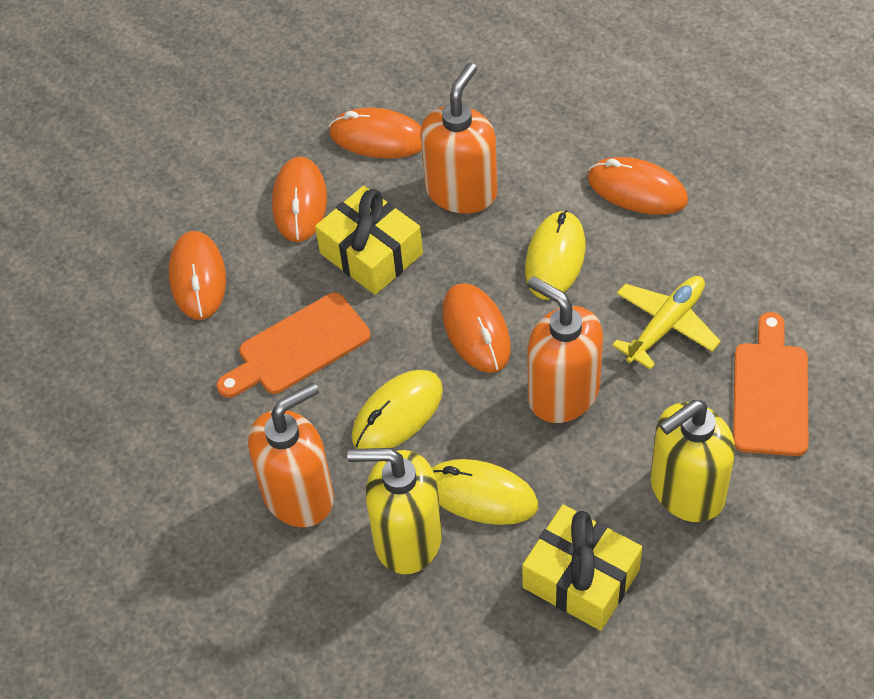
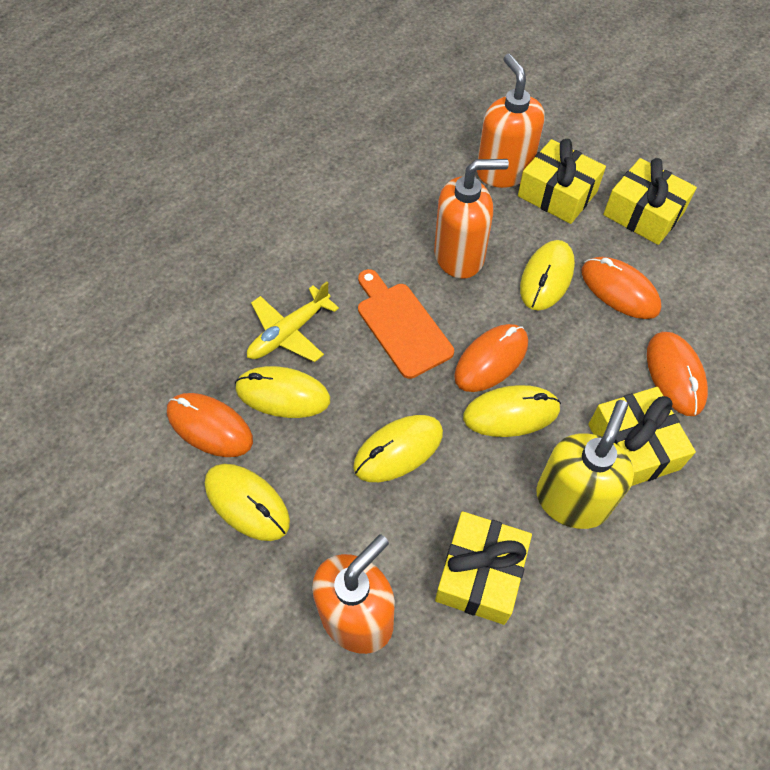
orange cutting board: 2 -> 1
orange mouse: 5 -> 4
yellow gift: 2 -> 4
yellow mouse: 3 -> 5
yellow soap dispenser: 2 -> 1

